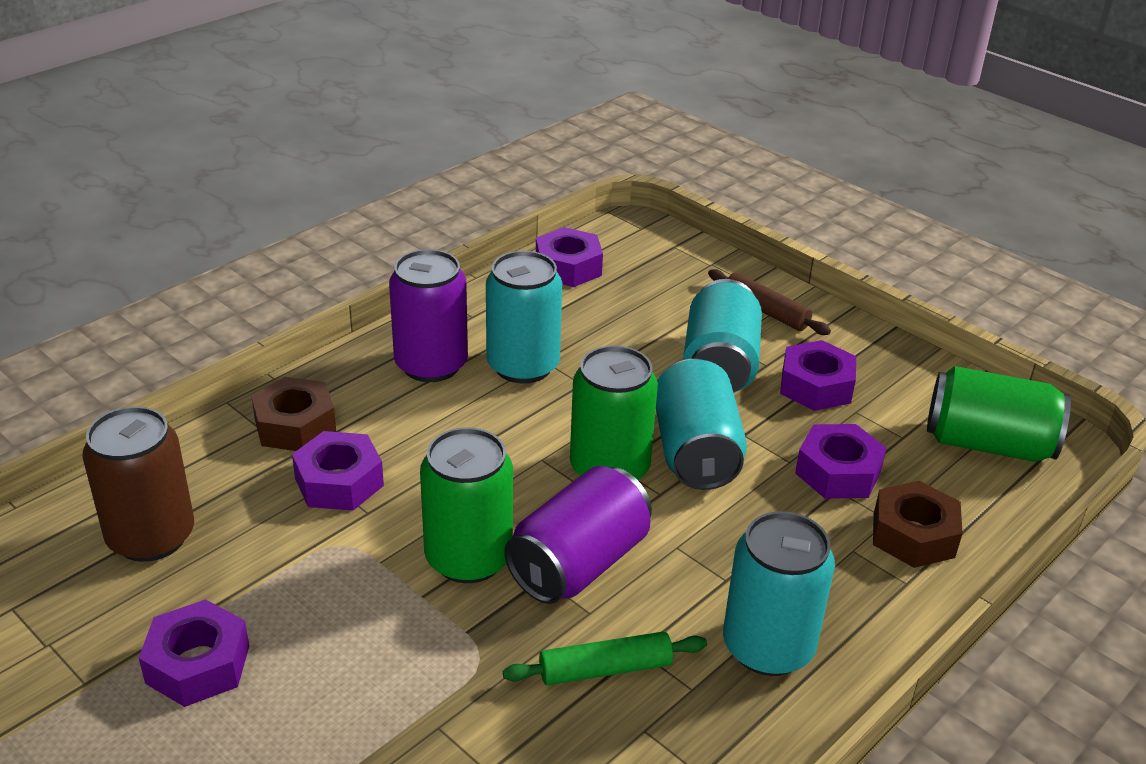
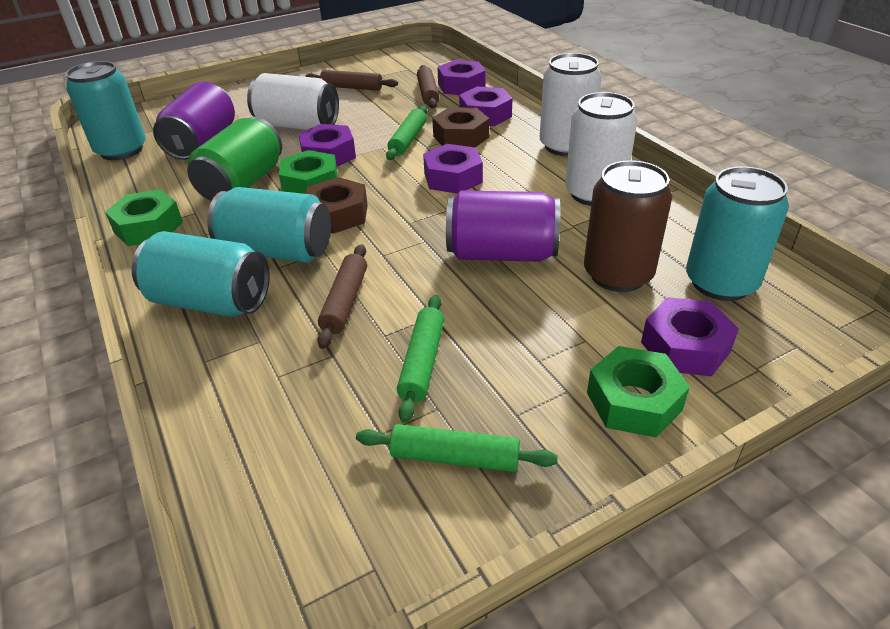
brown rolling pin: 1 -> 3
green can: 3 -> 1
green nut: 0 -> 3
green rolling pin: 1 -> 3
white can: 0 -> 3

